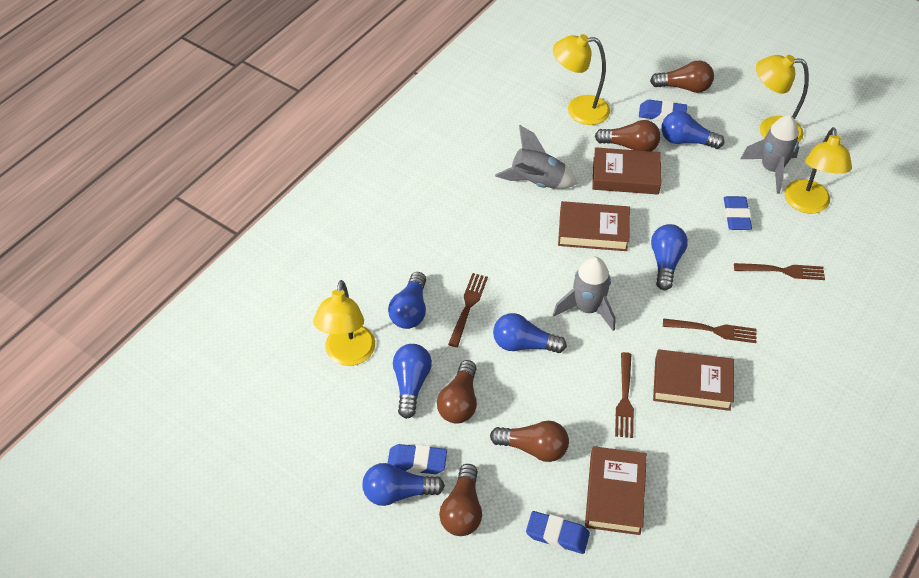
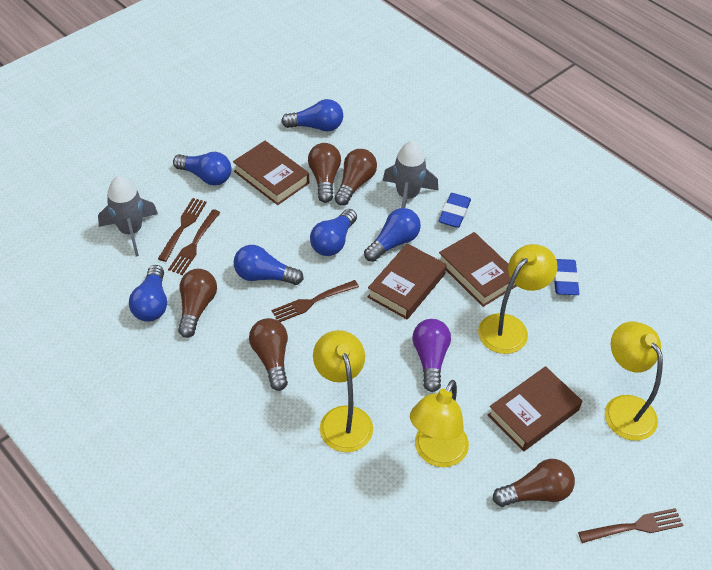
blue eraser: 4 -> 2
grey rocket: 3 -> 2
purple light bulb: 0 -> 1

